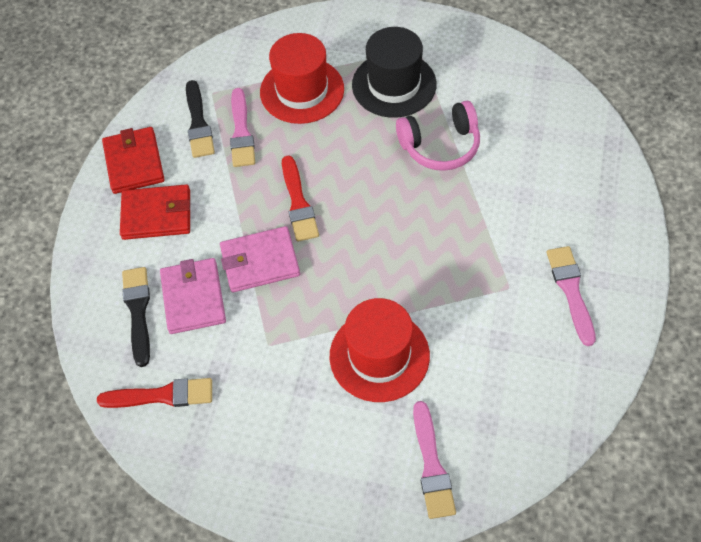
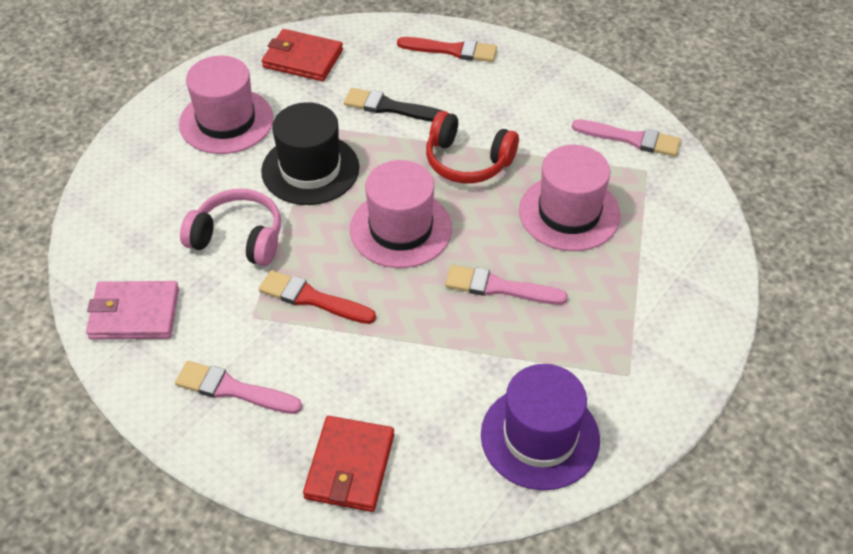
black brush: 2 -> 1
pink hat: 0 -> 3
pink wallet: 2 -> 1
purple hat: 0 -> 1
red hat: 2 -> 0
red headphones: 0 -> 1

